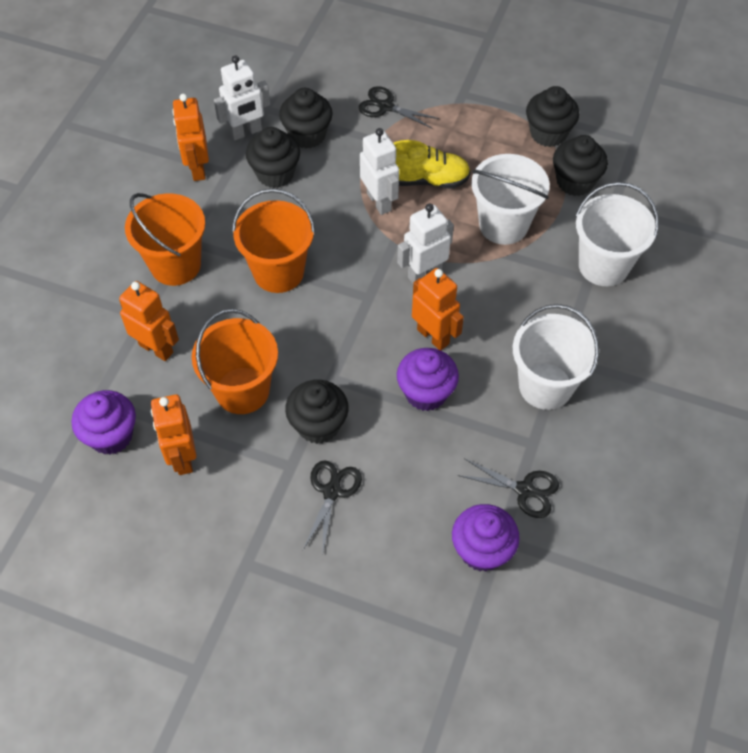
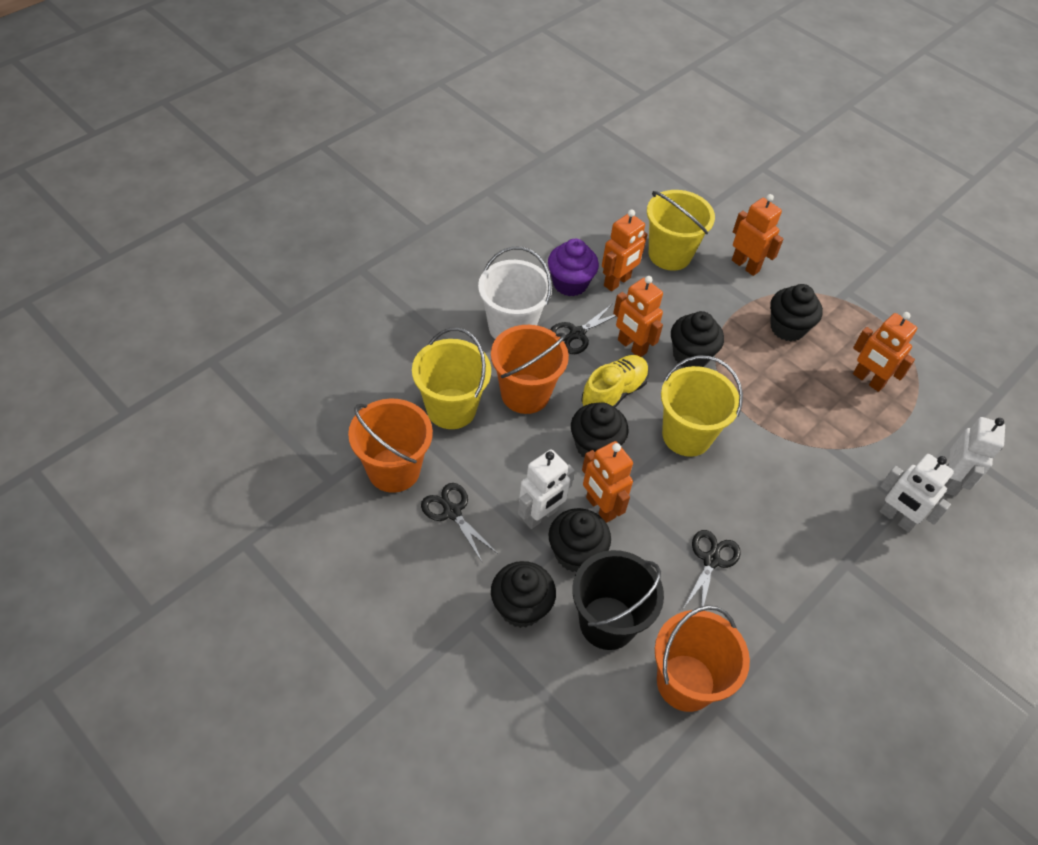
black bucket: 0 -> 1
orange robot: 4 -> 5
purple cupcake: 3 -> 1
white bucket: 3 -> 1
yellow bucket: 0 -> 3

